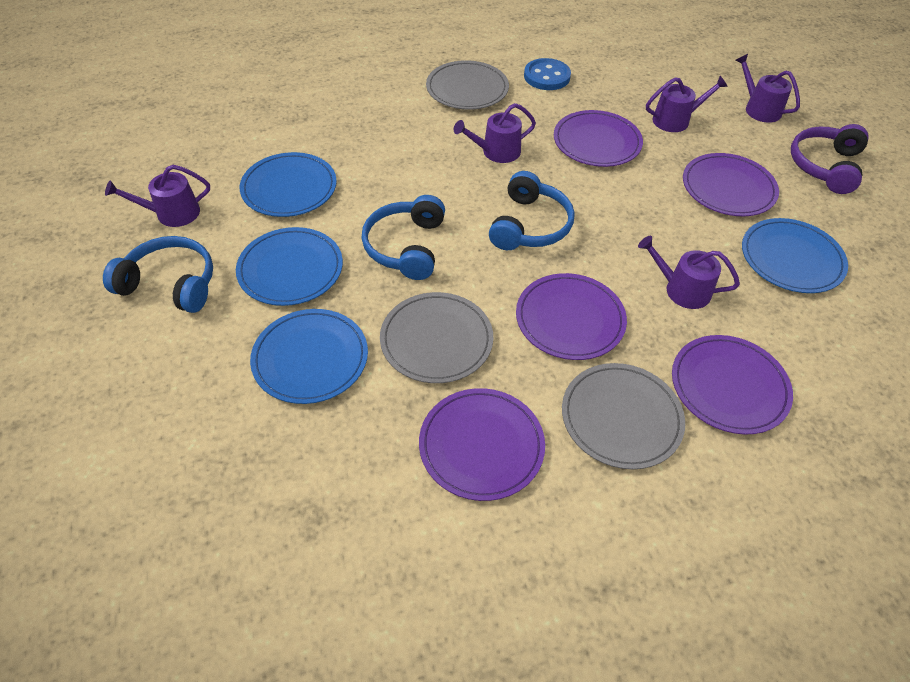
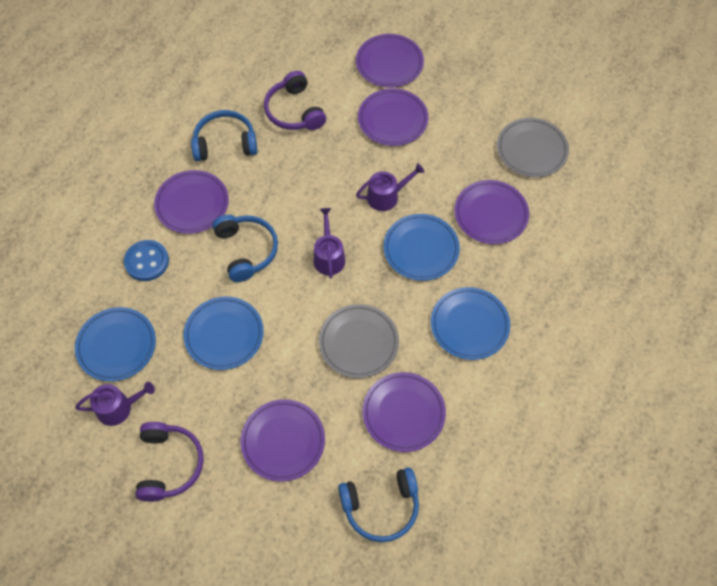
grey plate: 3 -> 2
purple headphones: 1 -> 2
purple plate: 5 -> 6
purple watering can: 5 -> 3

